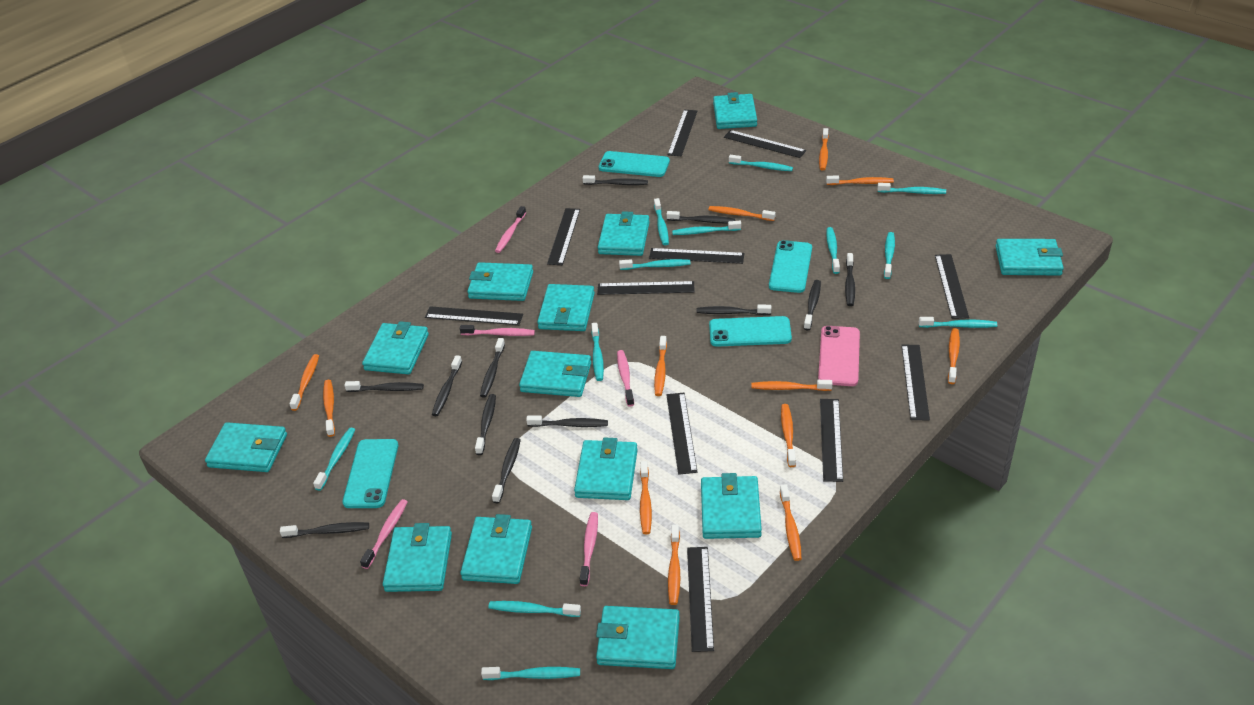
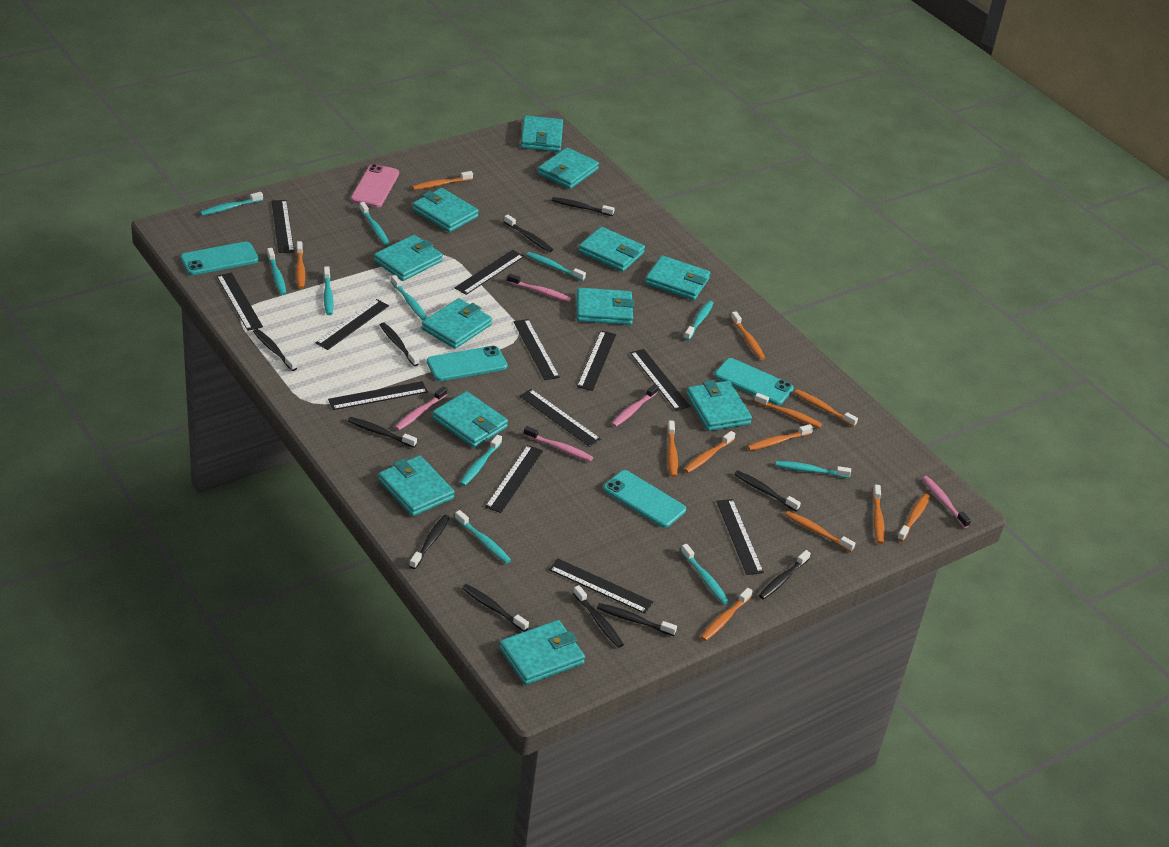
black ruler: 11 -> 12
black toothbrush: 12 -> 11
turquoise toothbrush: 12 -> 11
turquoise wallet: 13 -> 12

